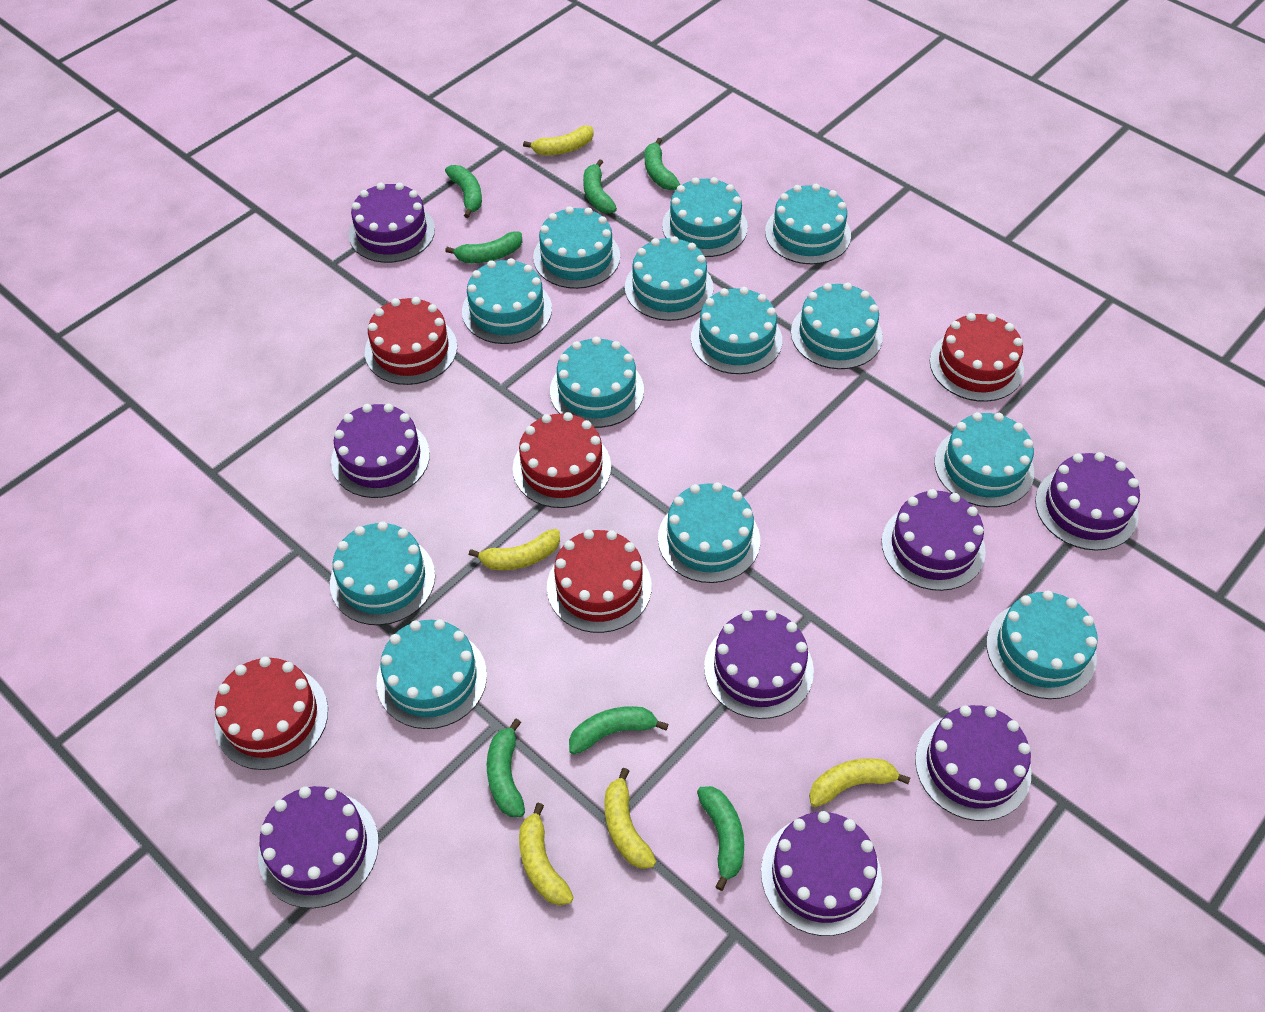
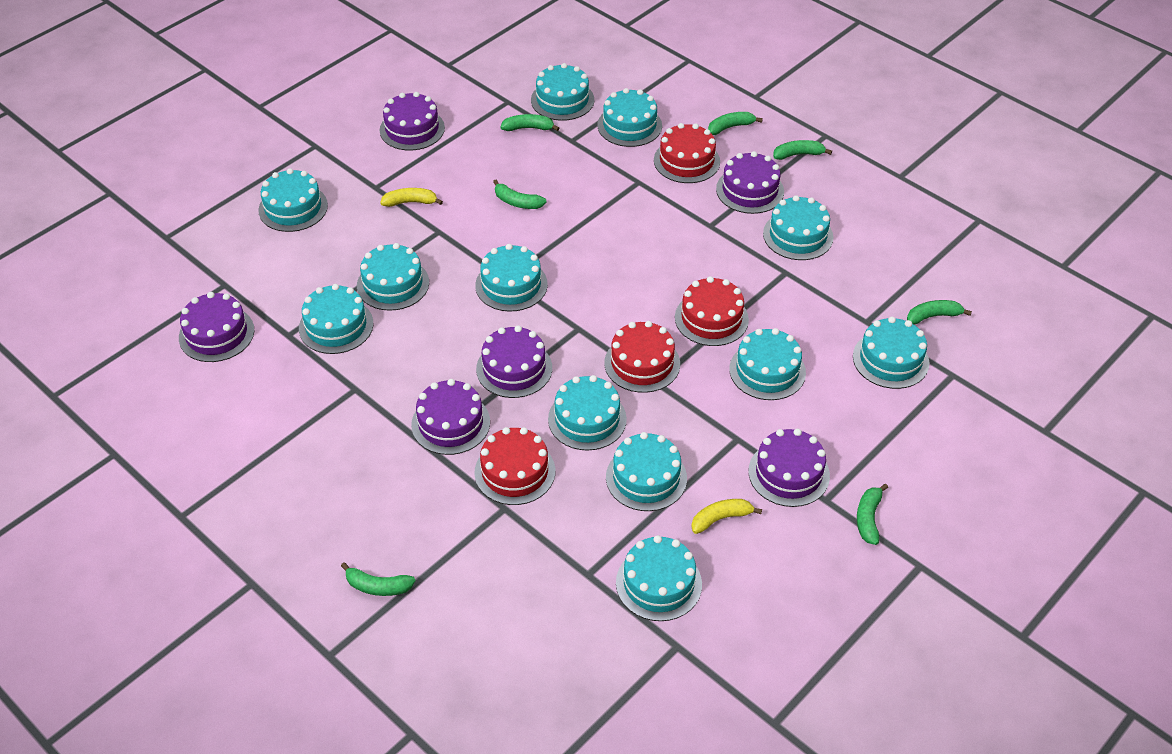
purple cake: 8 -> 6
red cake: 5 -> 4
turquoise cake: 13 -> 12
yellow banana: 5 -> 2

